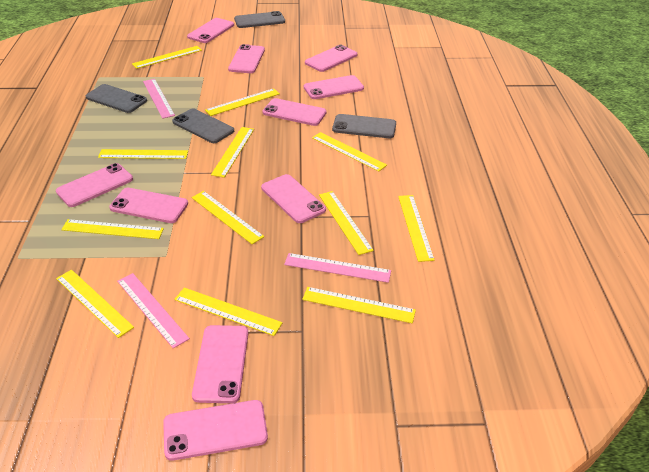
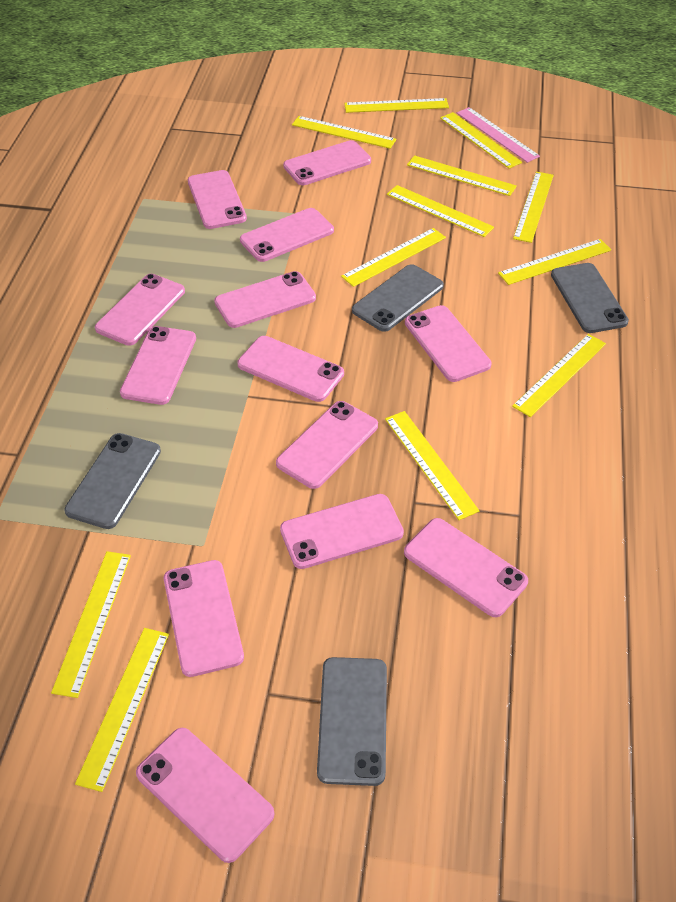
pink phone: 10 -> 13
pink ruler: 3 -> 1

